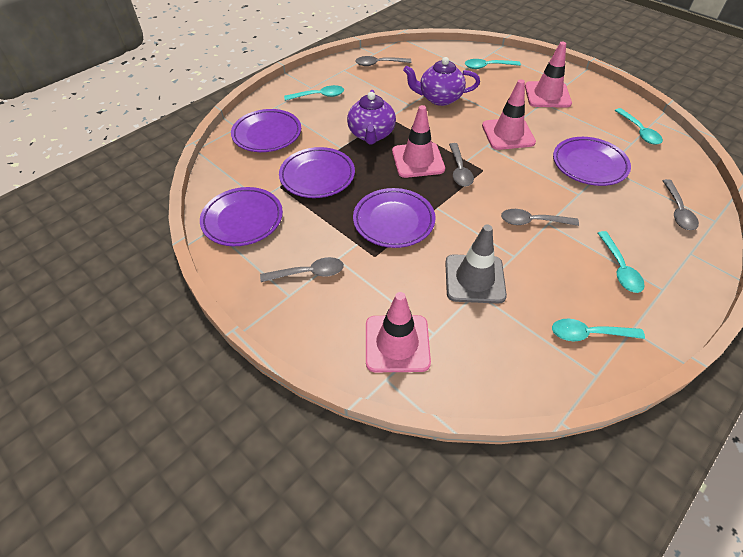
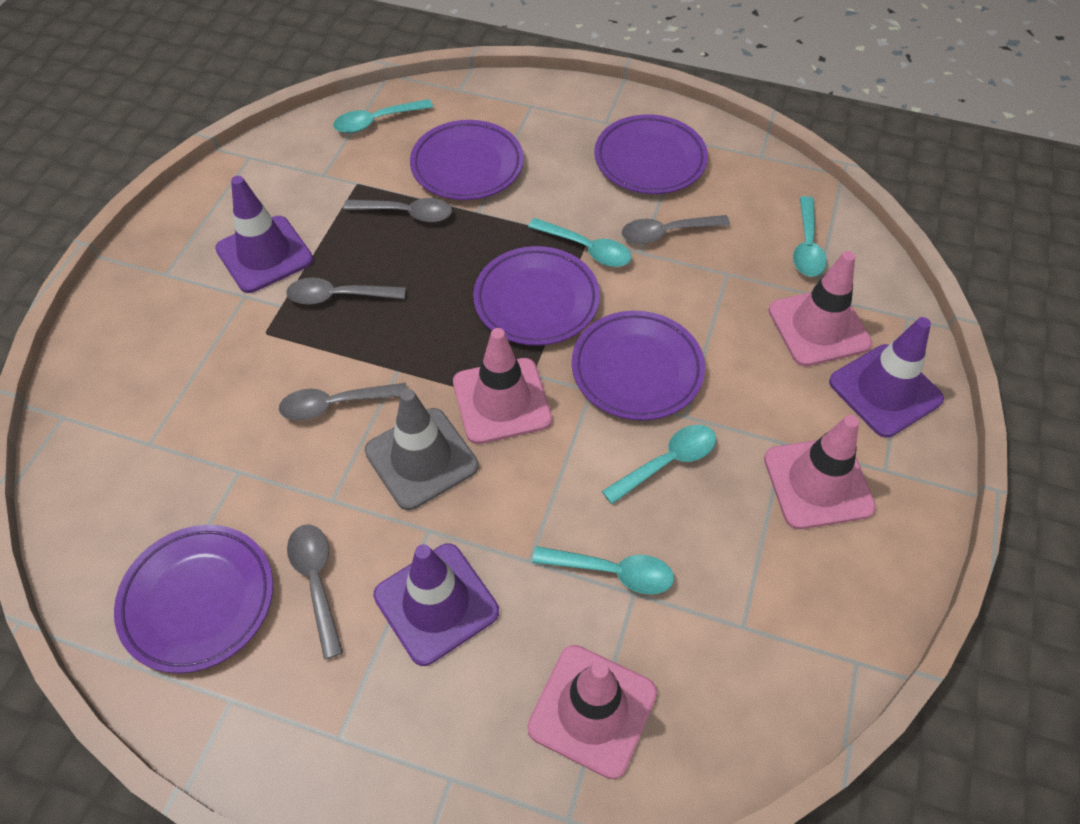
purple teapot: 2 -> 0
purple traffic cone: 0 -> 3

